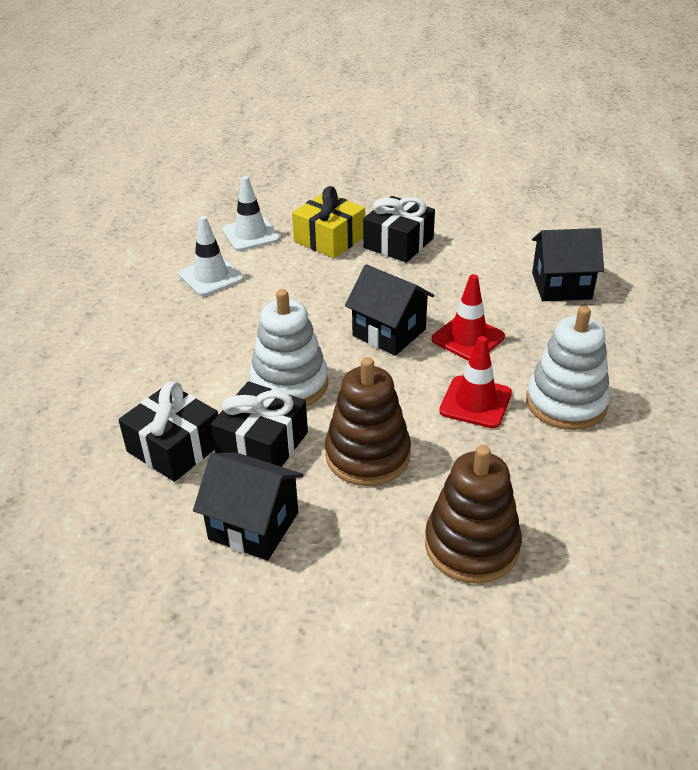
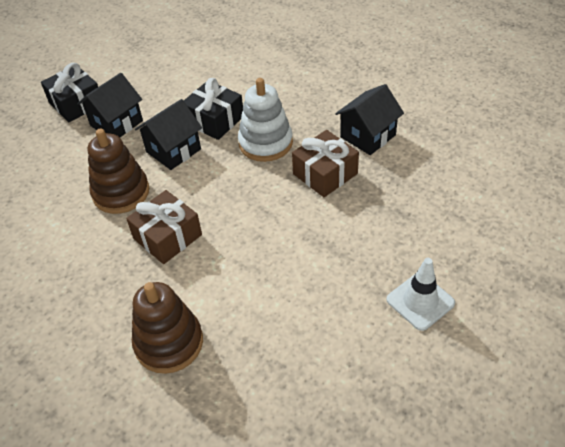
black gift: 3 -> 2
brown gift: 0 -> 2
red traffic cone: 2 -> 0
white stacking toy: 2 -> 1
white traffic cone: 2 -> 1
yellow gift: 1 -> 0

